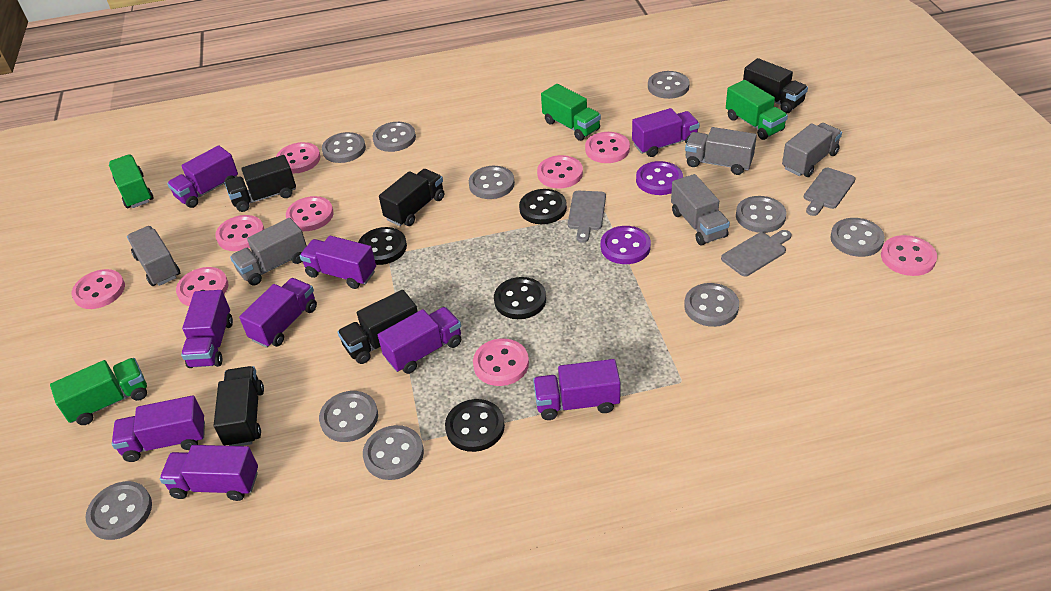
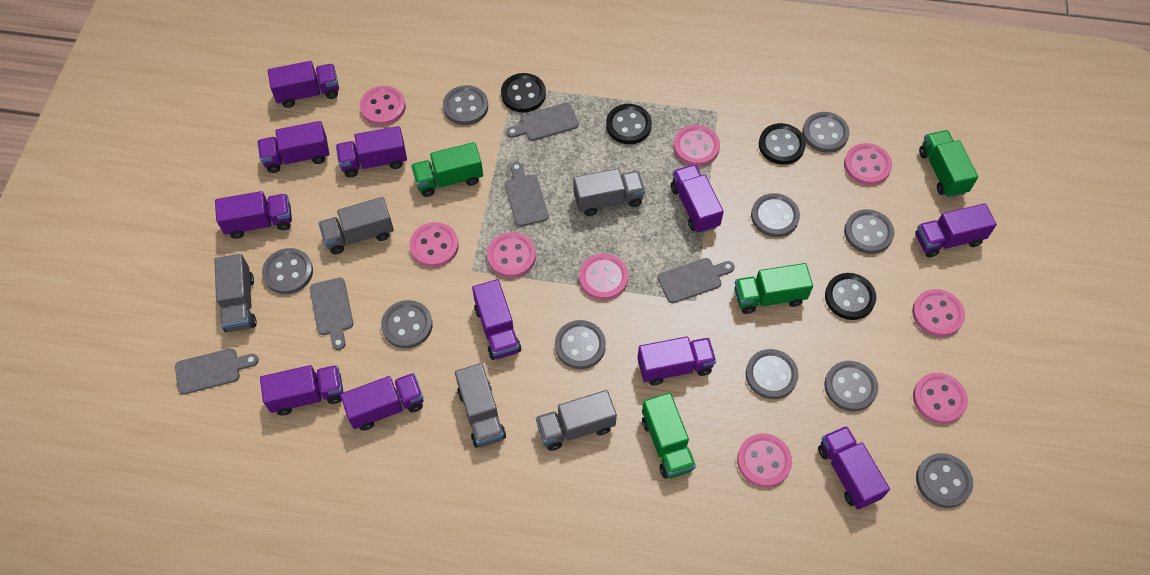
black truck: 5 -> 0
grey cutting board: 3 -> 5
purple button: 2 -> 0
purple truck: 9 -> 11

